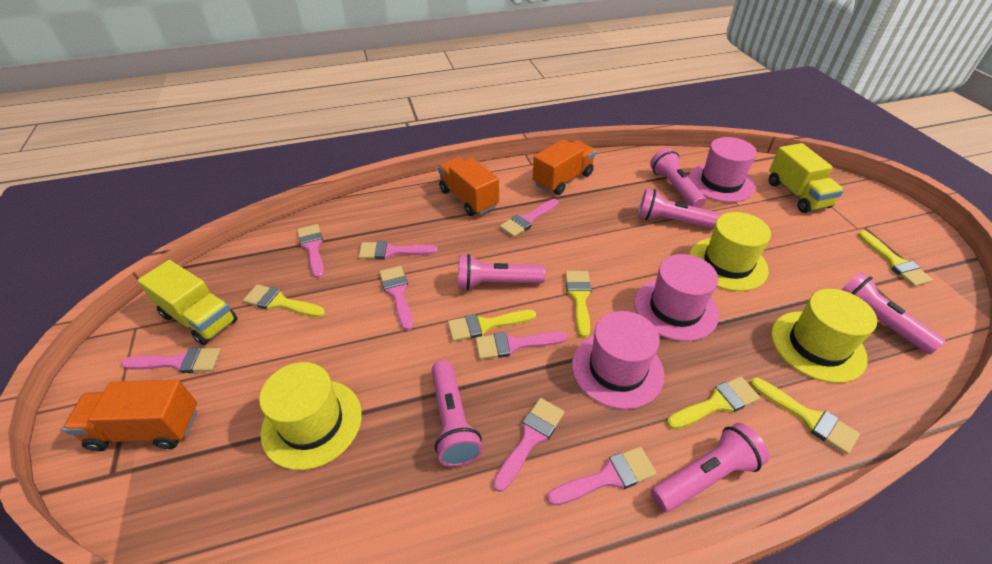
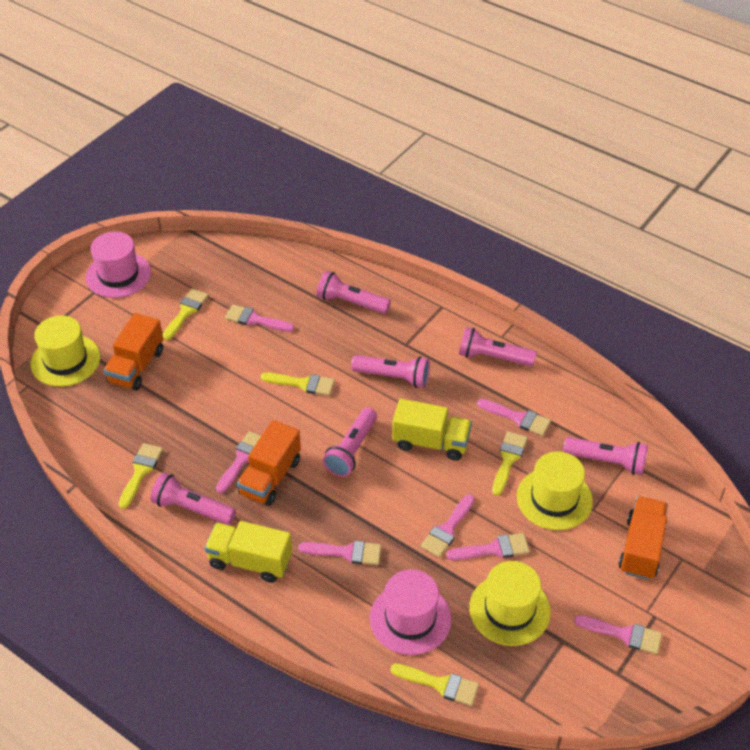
pink brush: 8 -> 7
pink hat: 3 -> 2
yellow brush: 6 -> 5

